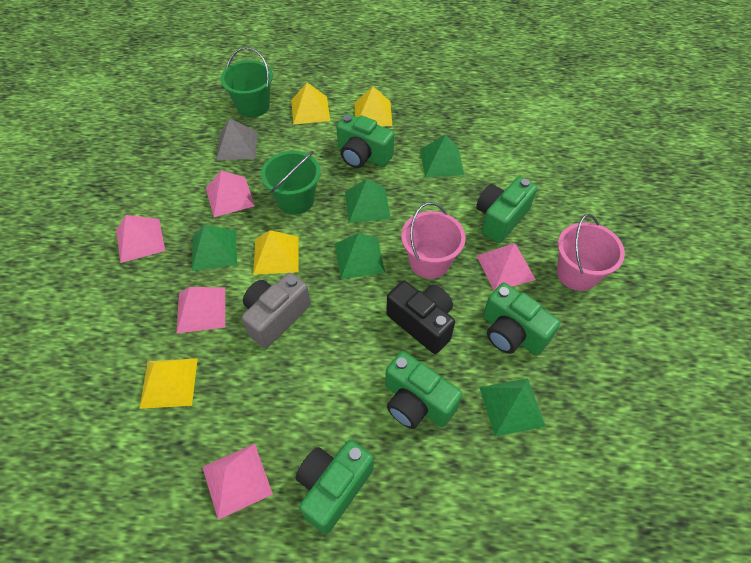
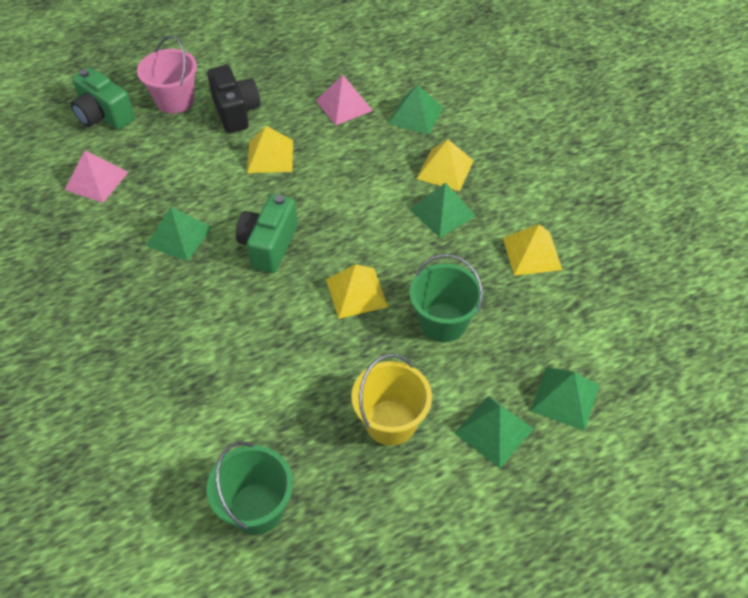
green camera: 5 -> 2
grey camera: 1 -> 0
grey pyramid: 1 -> 0
pink bucket: 2 -> 1
pink pyramid: 5 -> 2
yellow bucket: 0 -> 1

